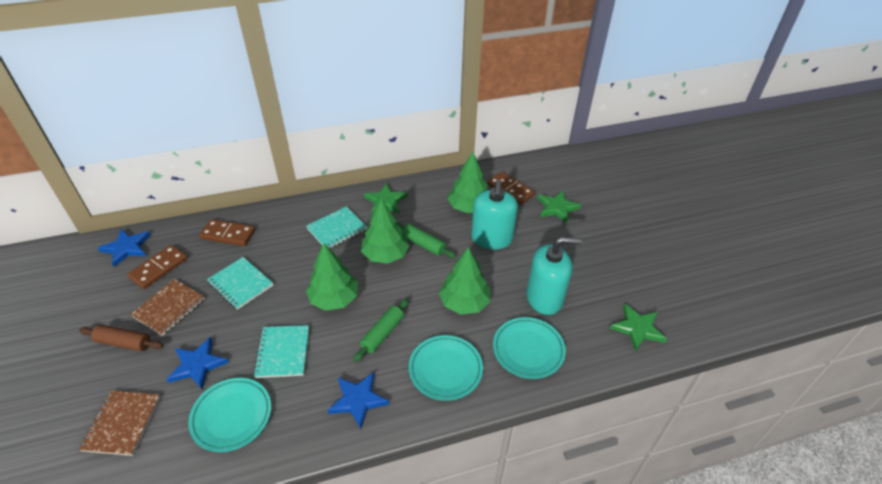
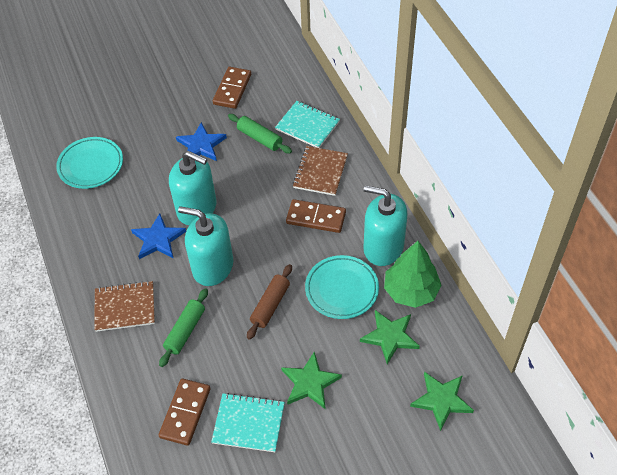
blue star: 3 -> 2
green tree: 4 -> 1
turquoise notebook: 3 -> 2
turquoise plate: 3 -> 2
turquoise soap dispenser: 2 -> 3

